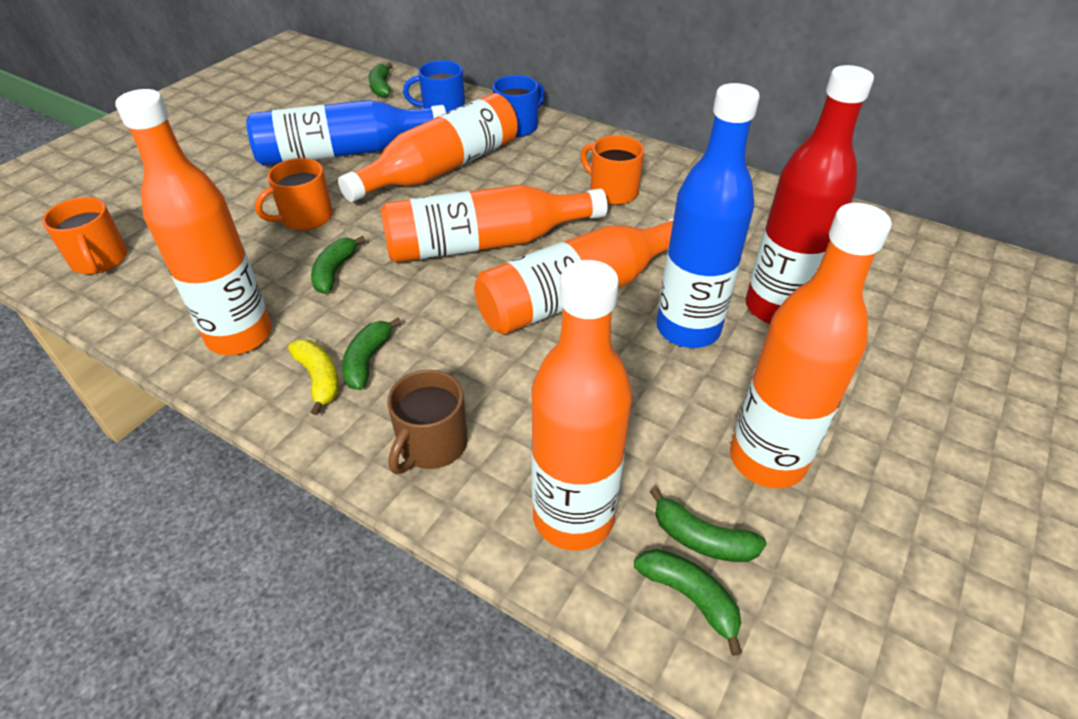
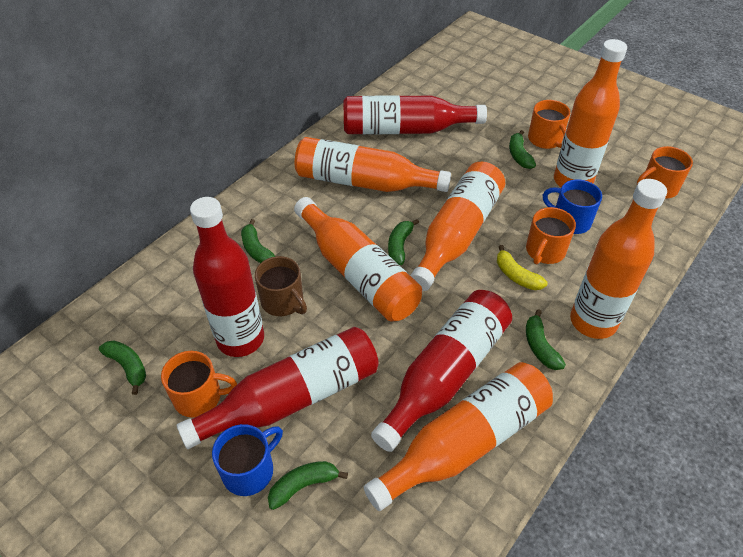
blue bottle: 2 -> 0
green banana: 5 -> 6
orange mug: 3 -> 4
red bottle: 1 -> 4

